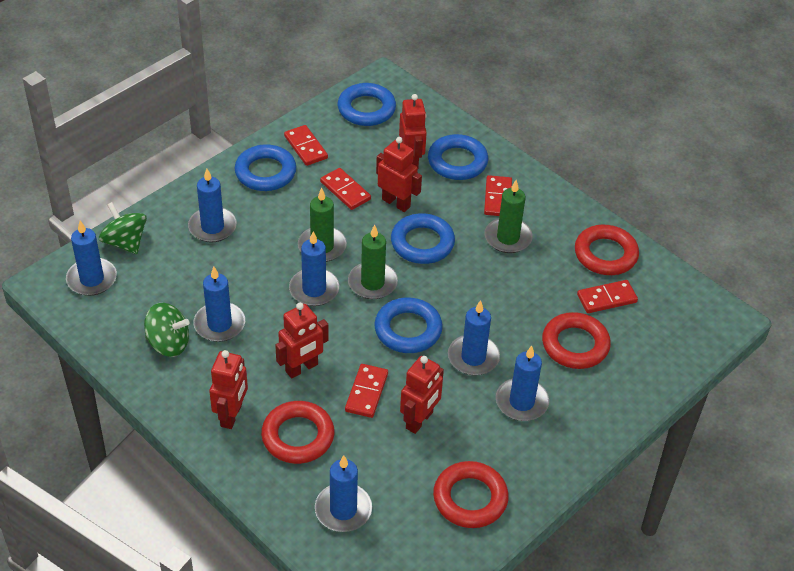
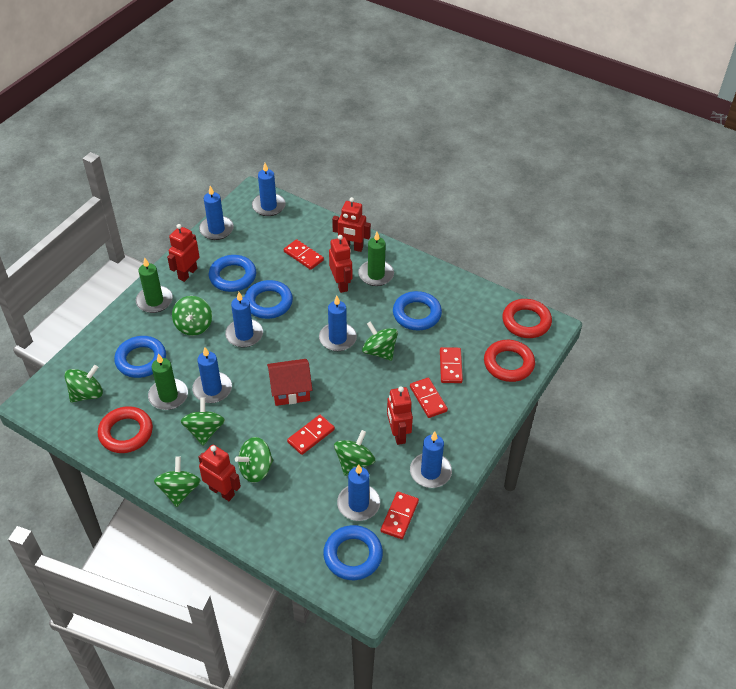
green spinning top: 2 -> 7
red house: 0 -> 1
red ring: 4 -> 3

